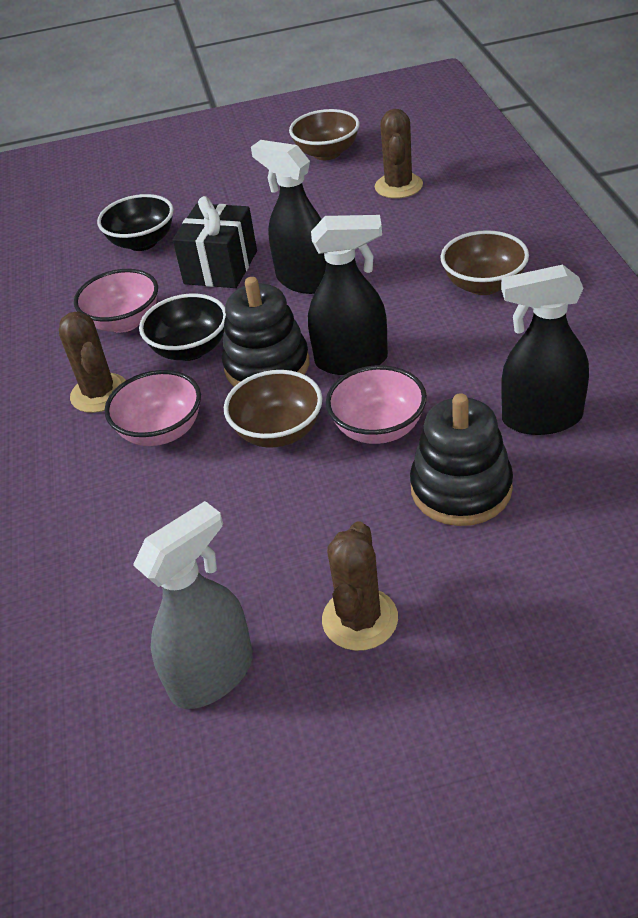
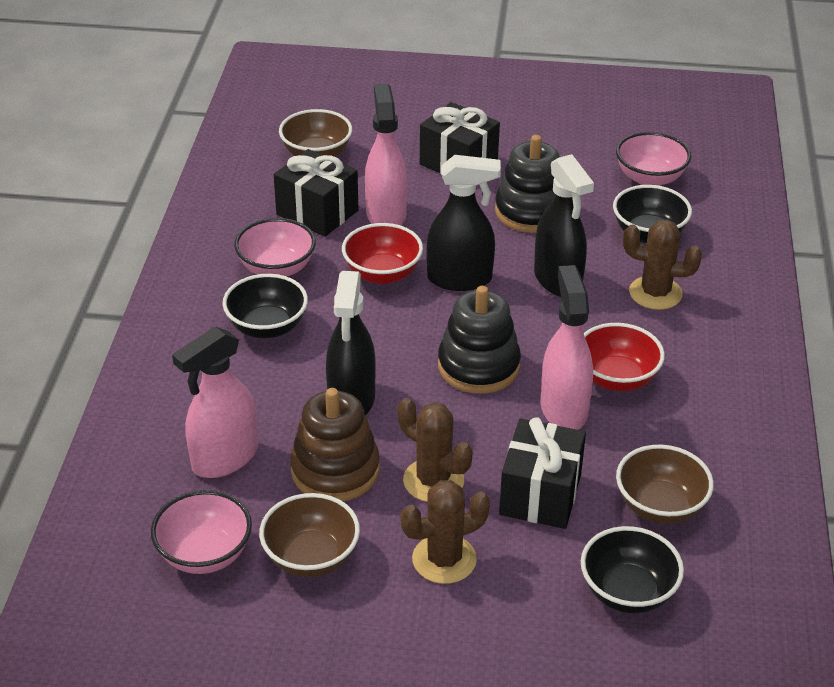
black bowl: 2 -> 3
black gift: 1 -> 3
brown stacking toy: 0 -> 1
grey spray bottle: 1 -> 0
pink spray bottle: 0 -> 3
red bowl: 0 -> 2

